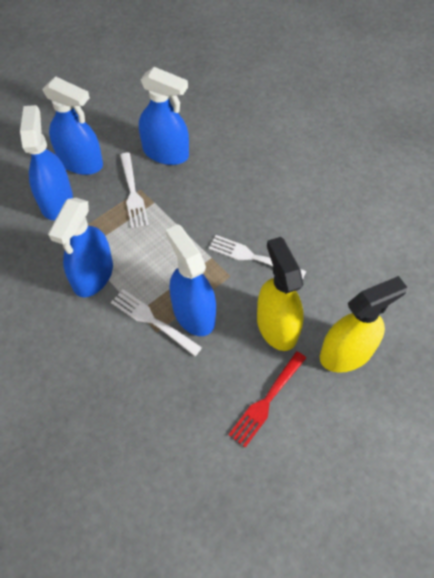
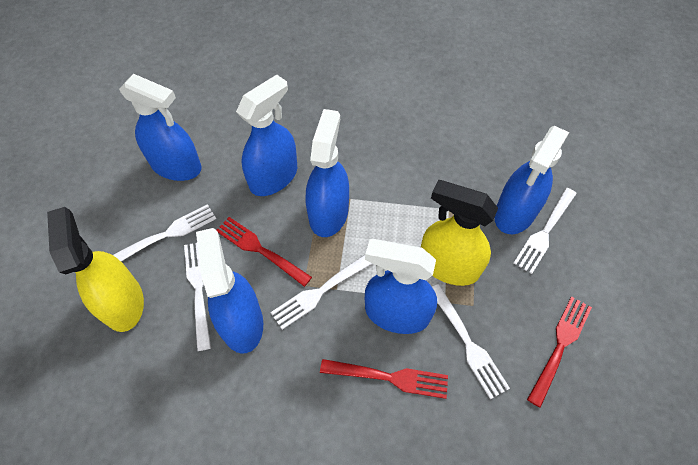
blue spray bottle: 5 -> 6
red fork: 1 -> 3
white fork: 3 -> 5

